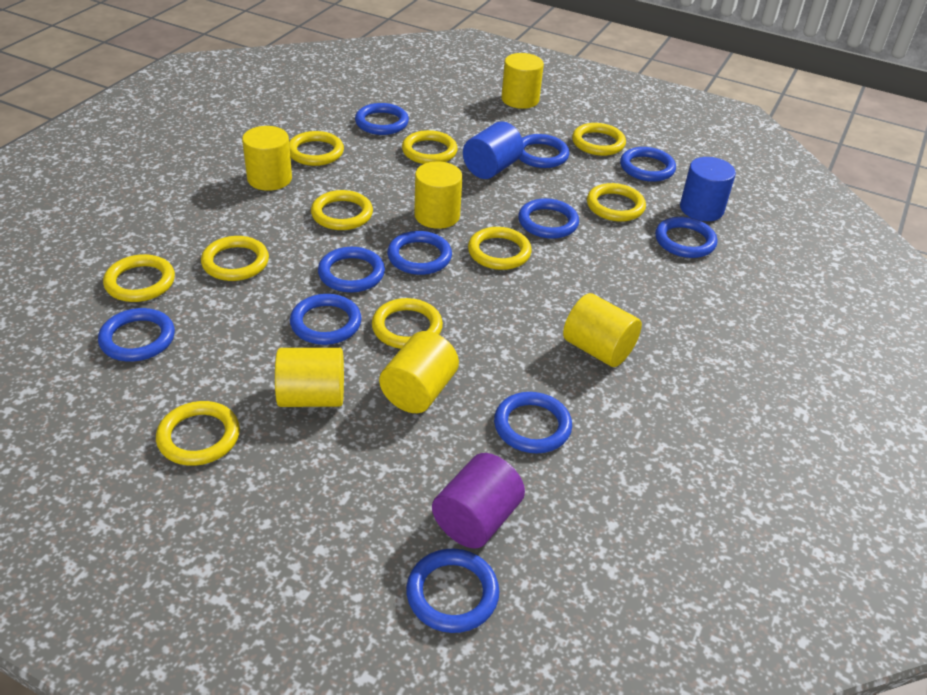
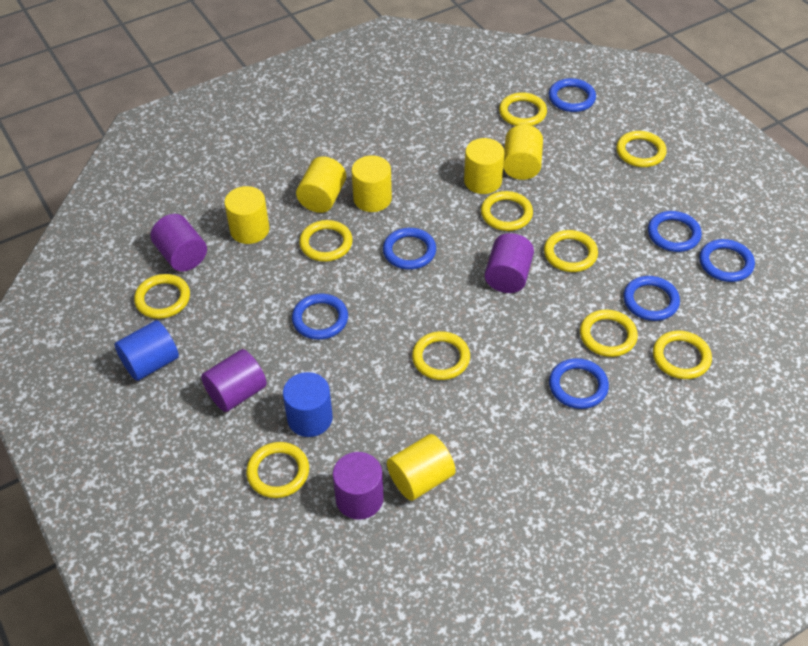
blue ring: 11 -> 7
purple cylinder: 1 -> 4

